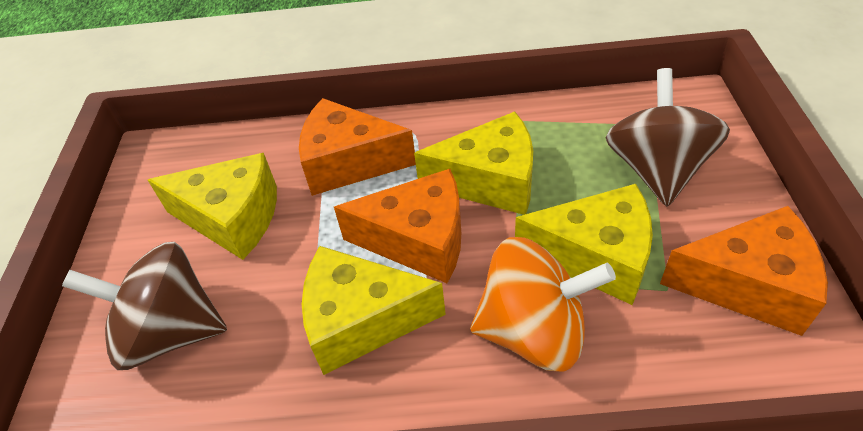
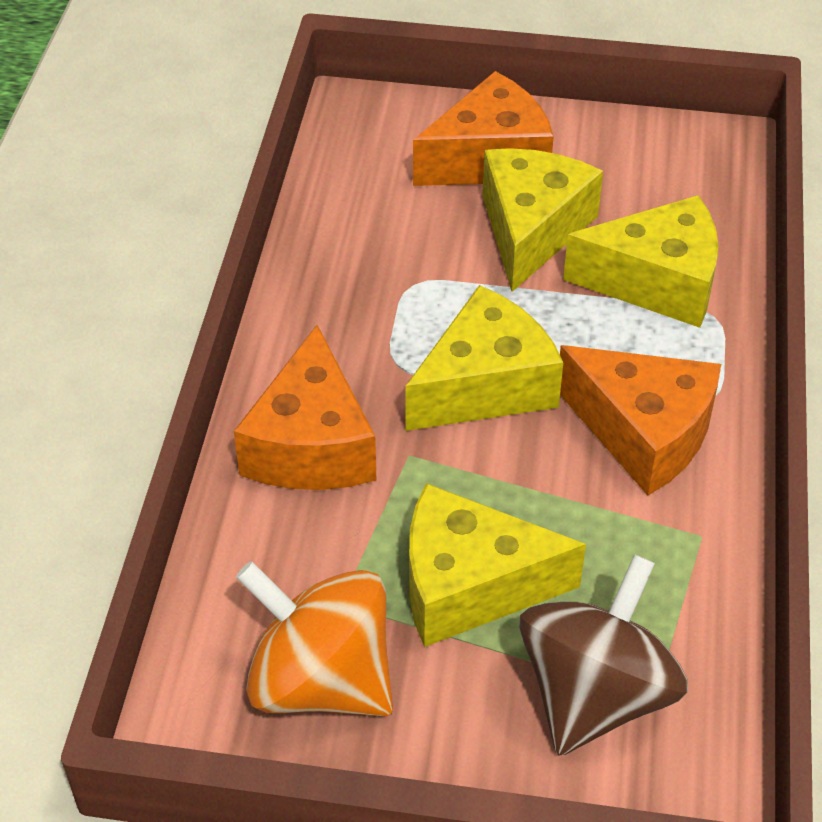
brown spinning top: 2 -> 1

